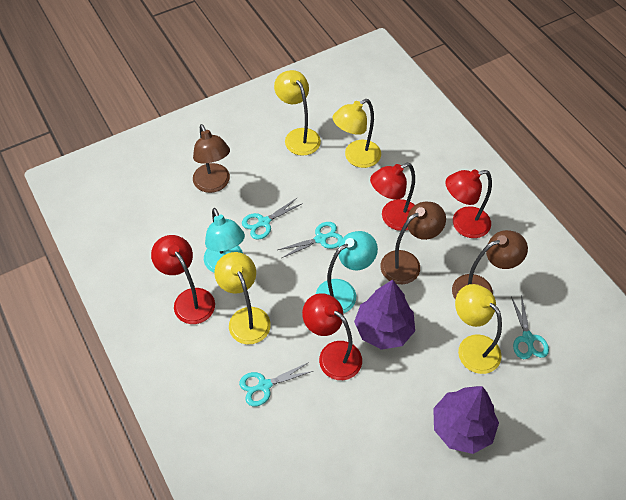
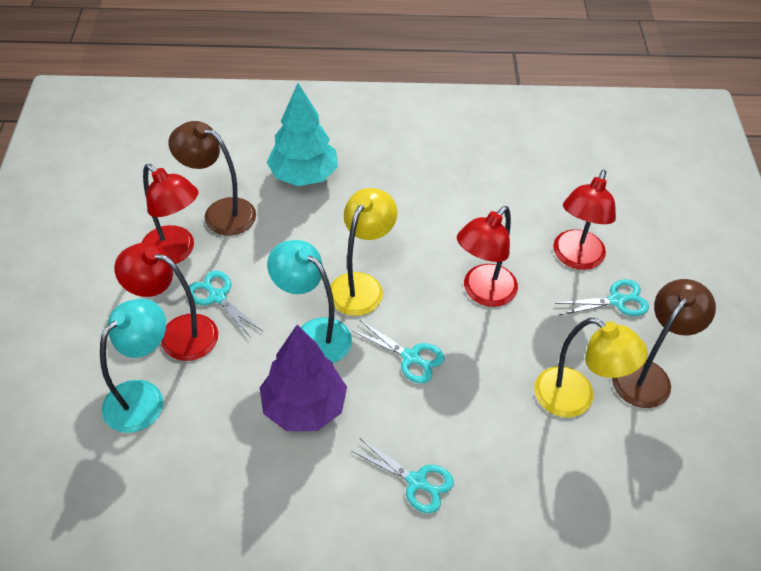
brown lamp: 3 -> 2
purple tree: 2 -> 1
turquoise tree: 0 -> 1
yellow lamp: 4 -> 2

